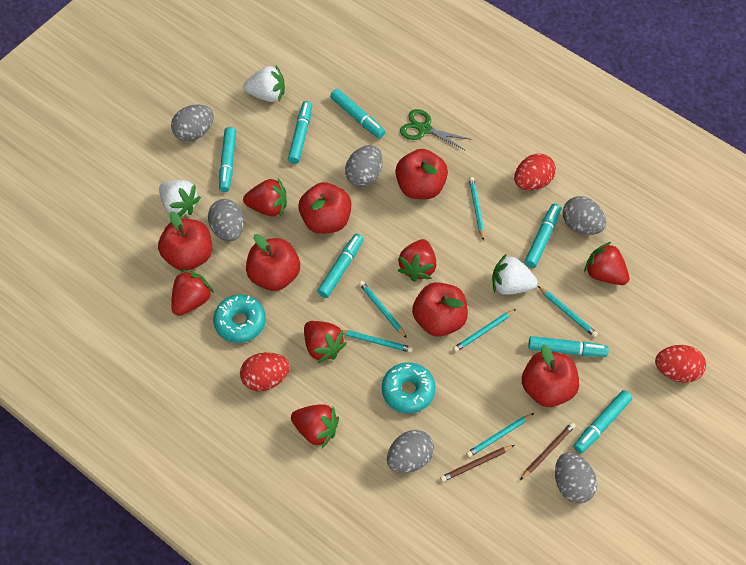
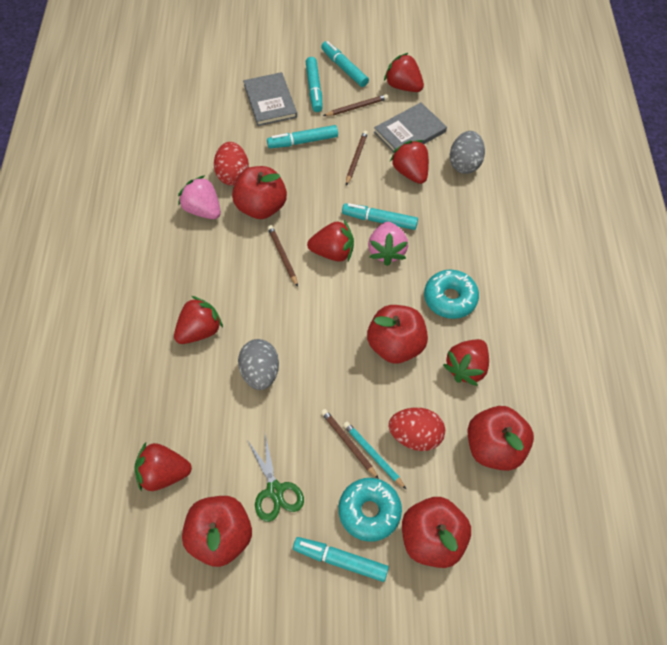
brown pencil: 2 -> 4
grey book: 0 -> 2
grey egg: 6 -> 2
pink strawberry: 0 -> 2
red apple: 6 -> 5
red egg: 3 -> 2
turquoise marker: 7 -> 5
turquoise pencil: 6 -> 1
white strawberry: 3 -> 0

